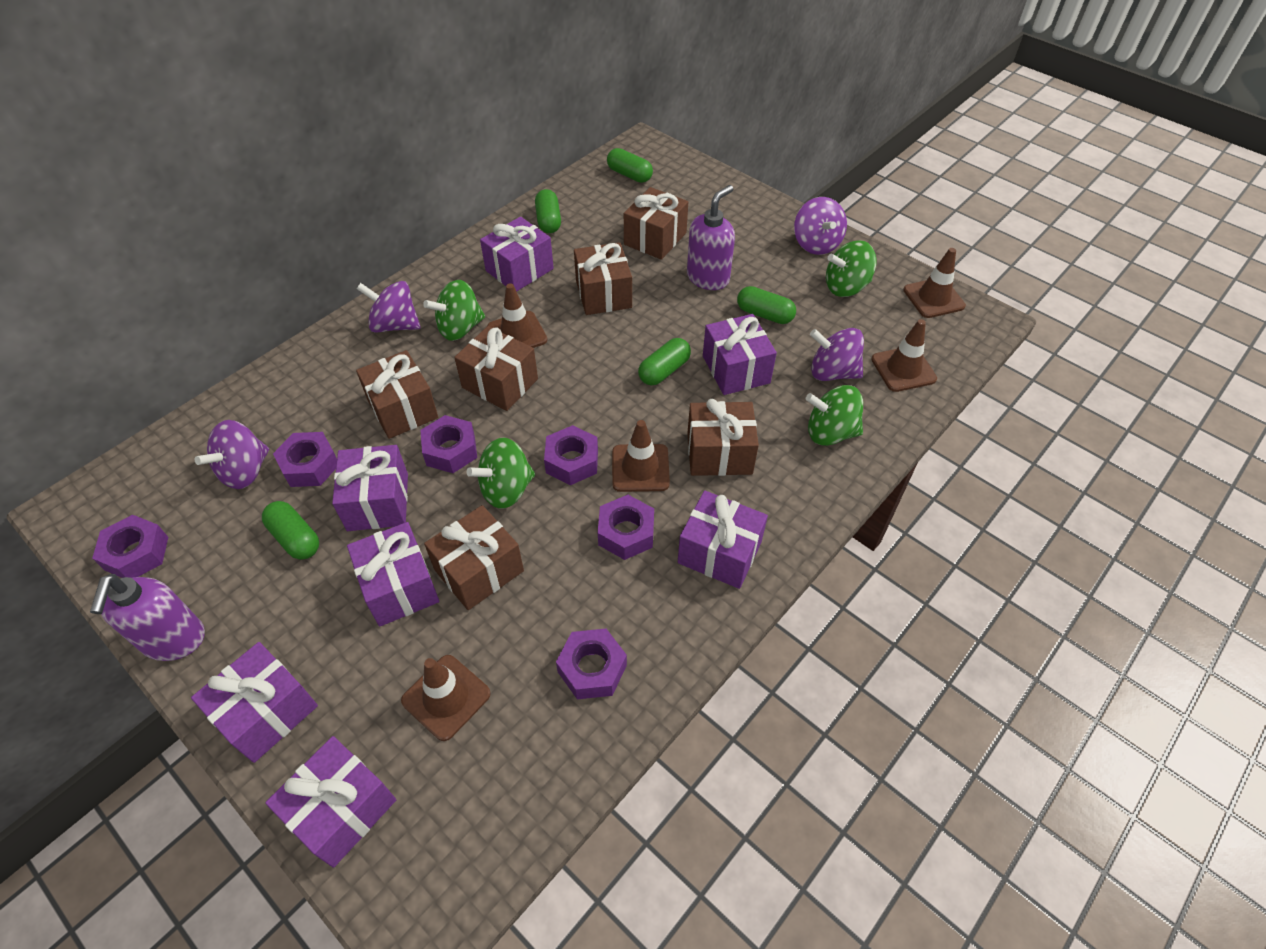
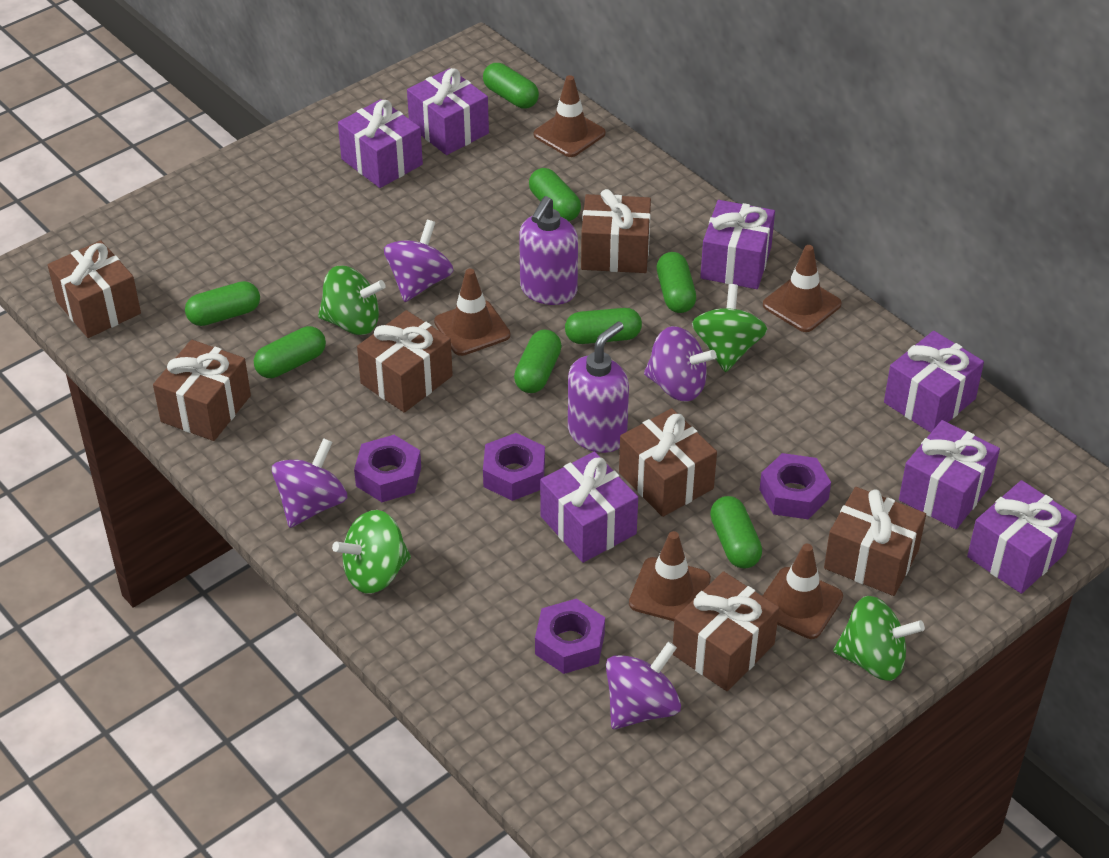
brown gift: 6 -> 7
green capsule: 5 -> 8
purple nut: 6 -> 4

